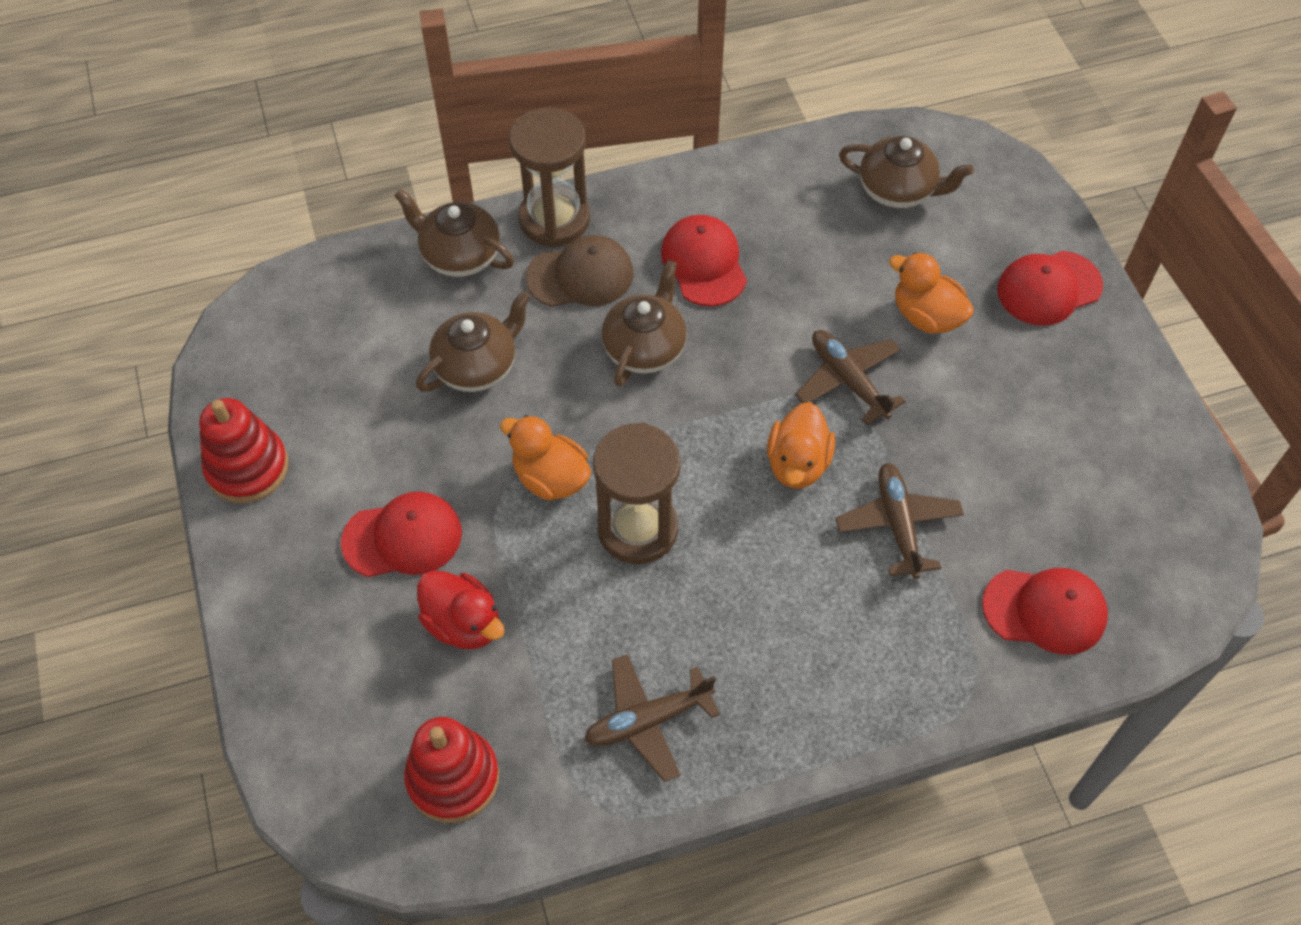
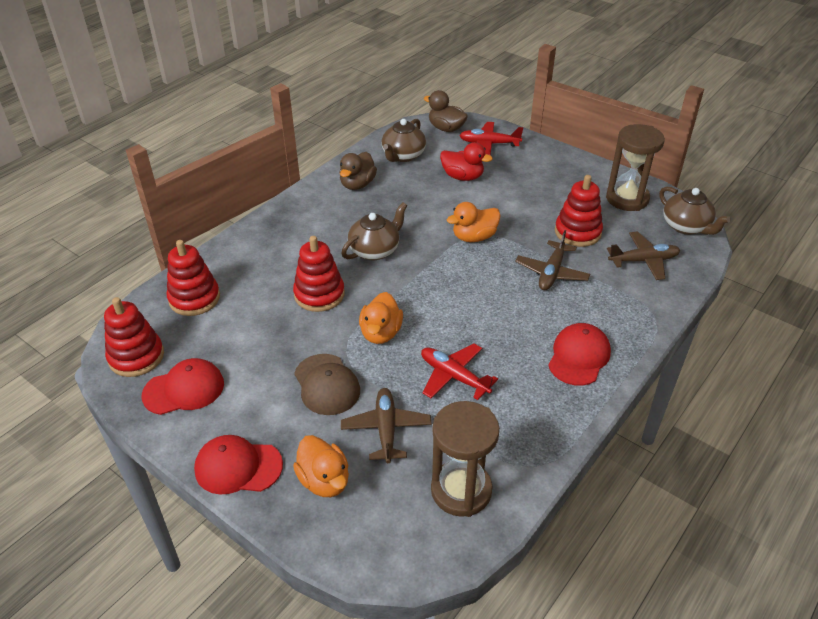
brown duck: 0 -> 2
brown teapot: 4 -> 3
red cap: 4 -> 3
red plane: 0 -> 2
red stacking toy: 2 -> 4

